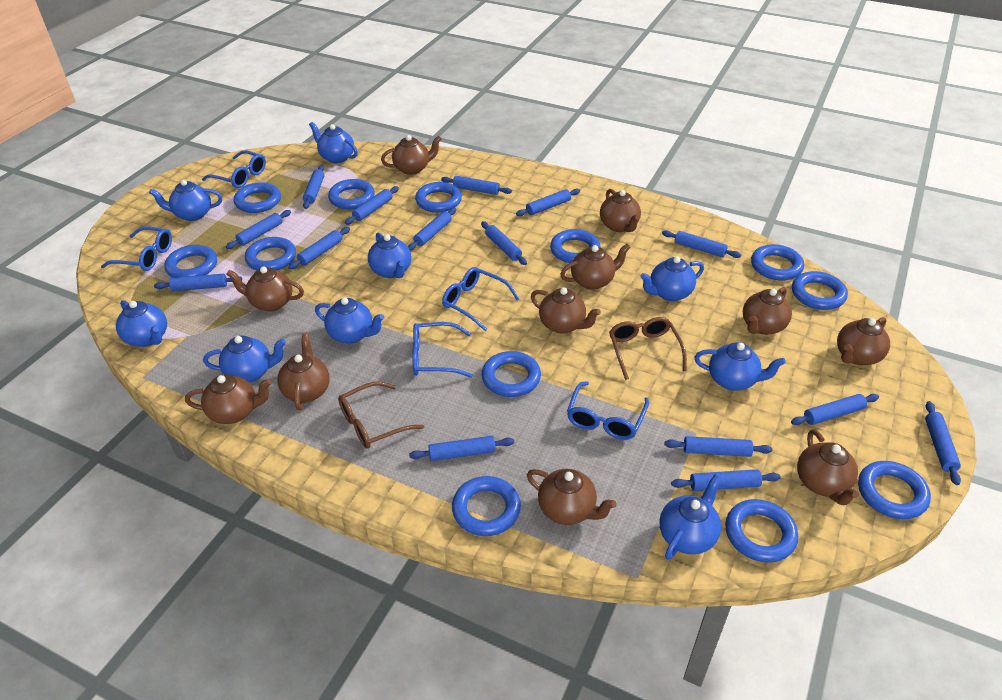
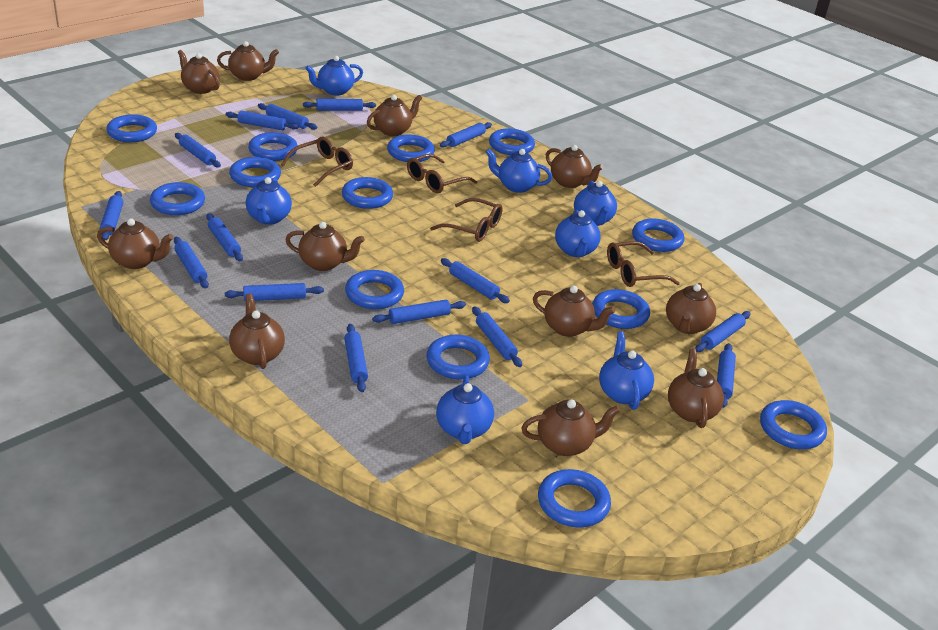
blue glasses: 5 -> 0
blue ring: 12 -> 13
blue teapot: 9 -> 7
brown glasses: 2 -> 4

